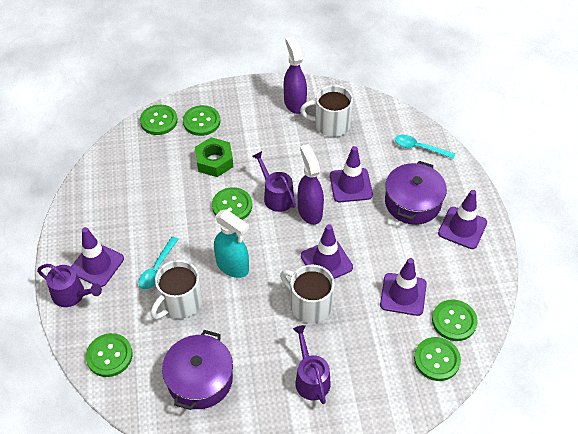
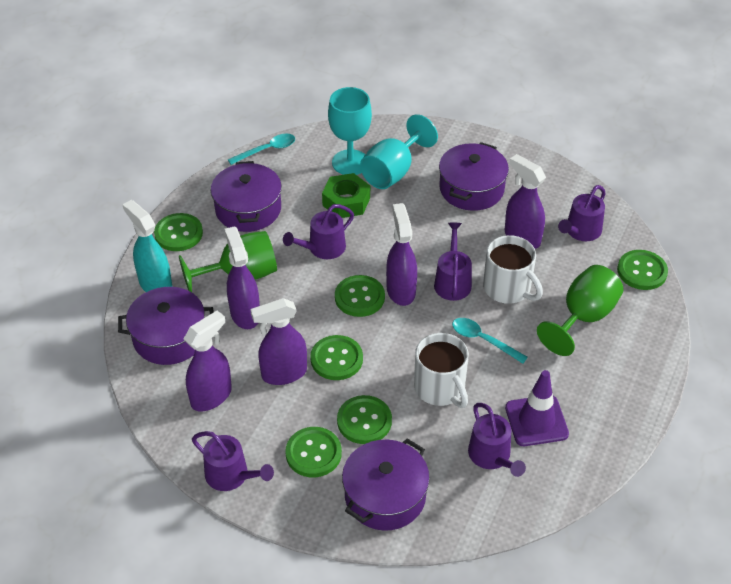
green goblet: 0 -> 2
purple pot: 2 -> 4
purple spray bottle: 2 -> 5
purple traffic cone: 5 -> 1
purple watering can: 3 -> 5
turquoise goblet: 0 -> 2
white mug: 3 -> 2

